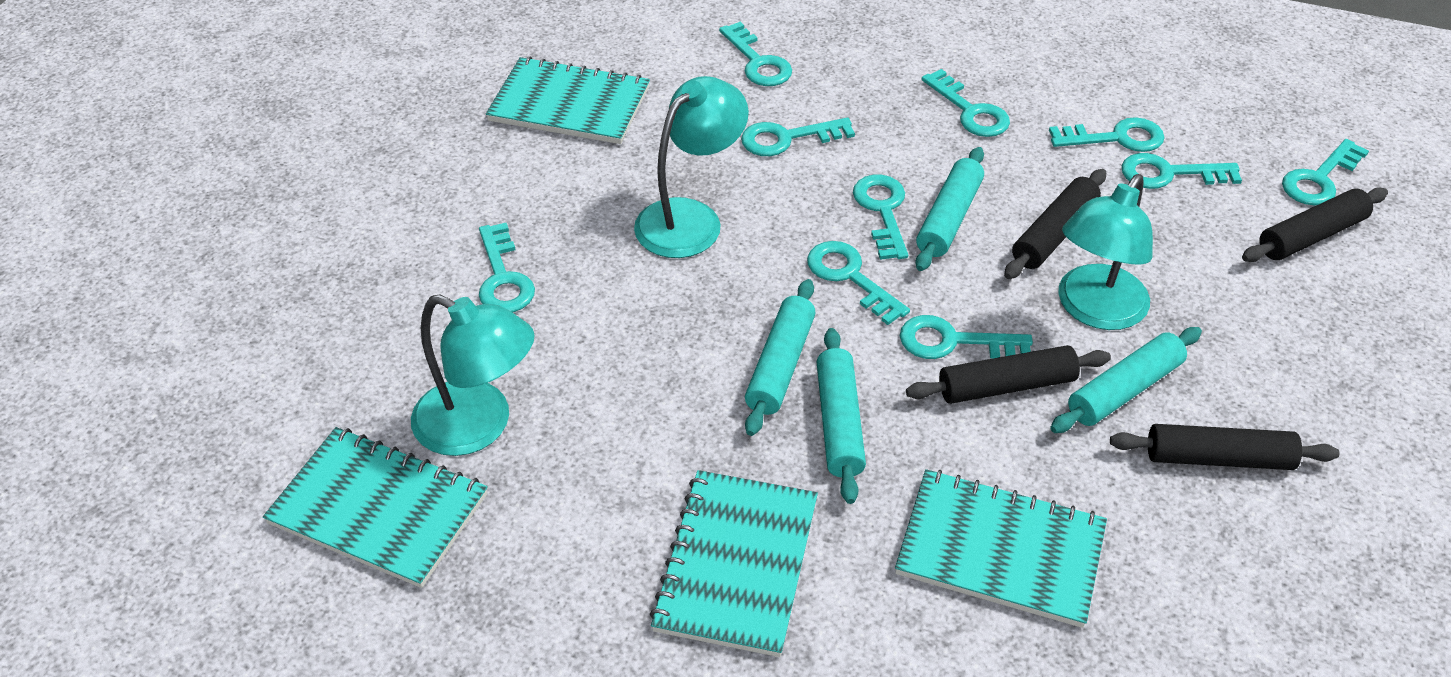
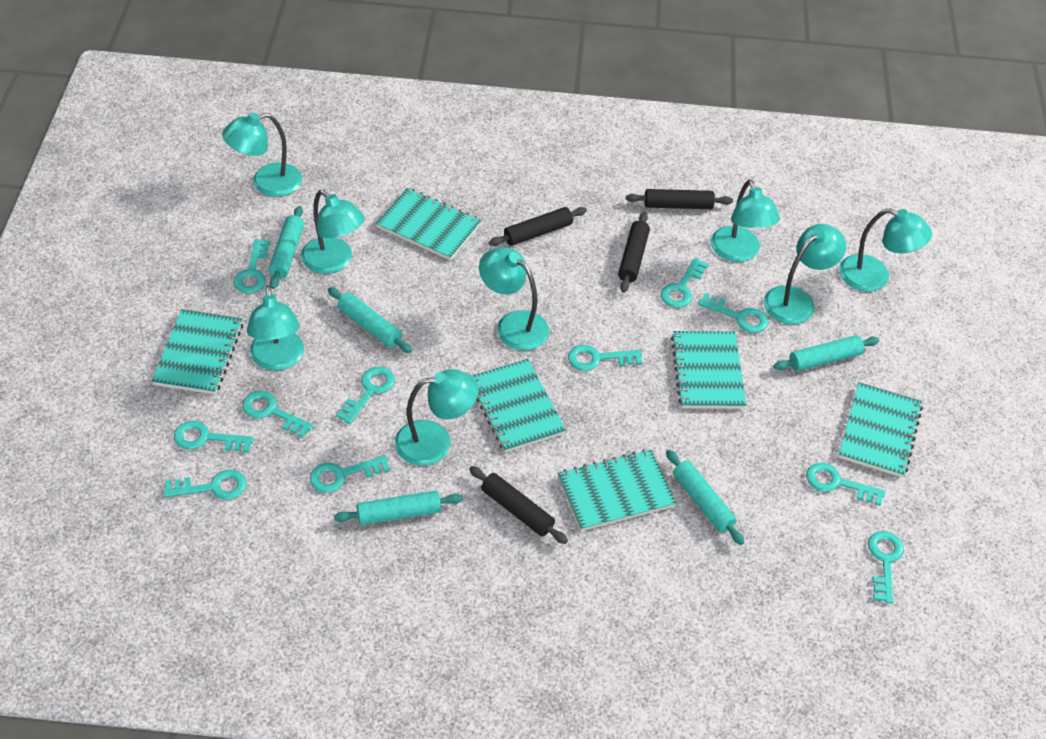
turquoise key: 10 -> 11
turquoise lamp: 3 -> 8
turquoise notebook: 4 -> 6
turquoise rolling pin: 4 -> 5

